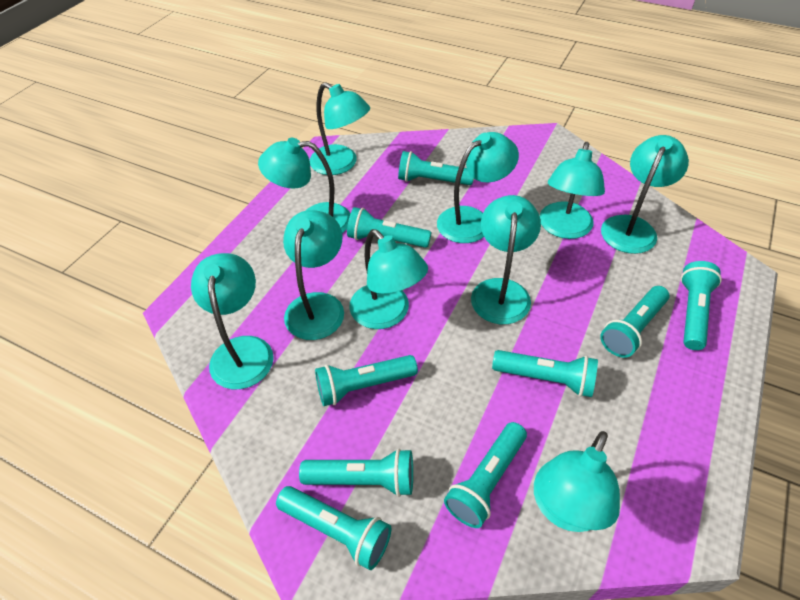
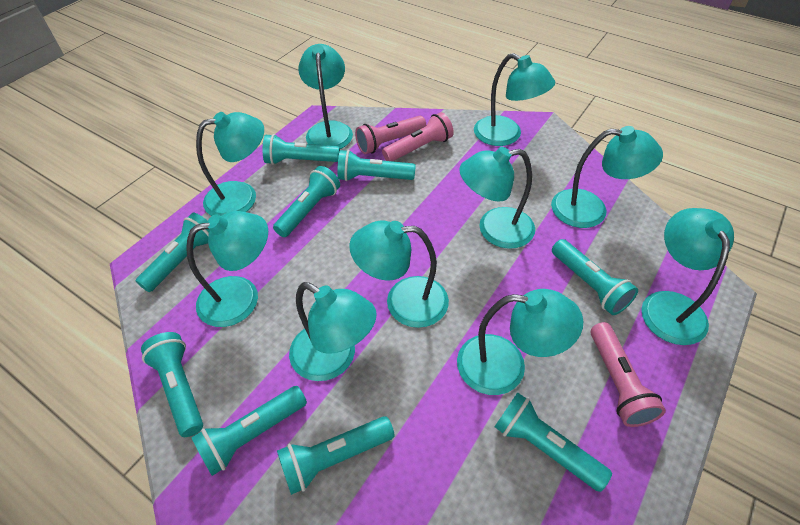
pink flashlight: 0 -> 3

